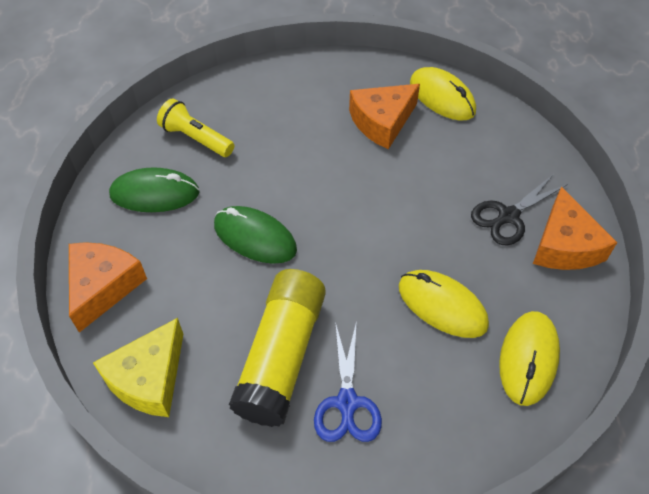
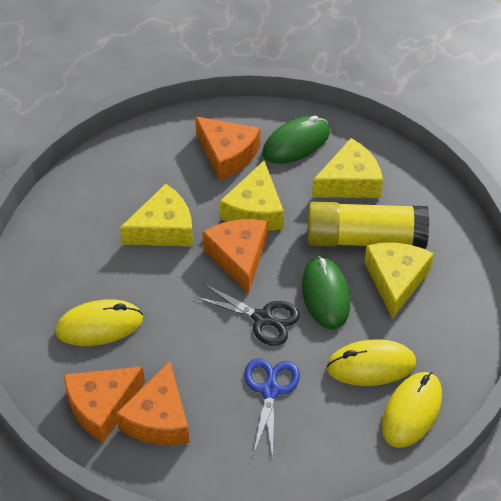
orange cheese: 3 -> 4
yellow cheese: 1 -> 4
yellow flashlight: 1 -> 0

